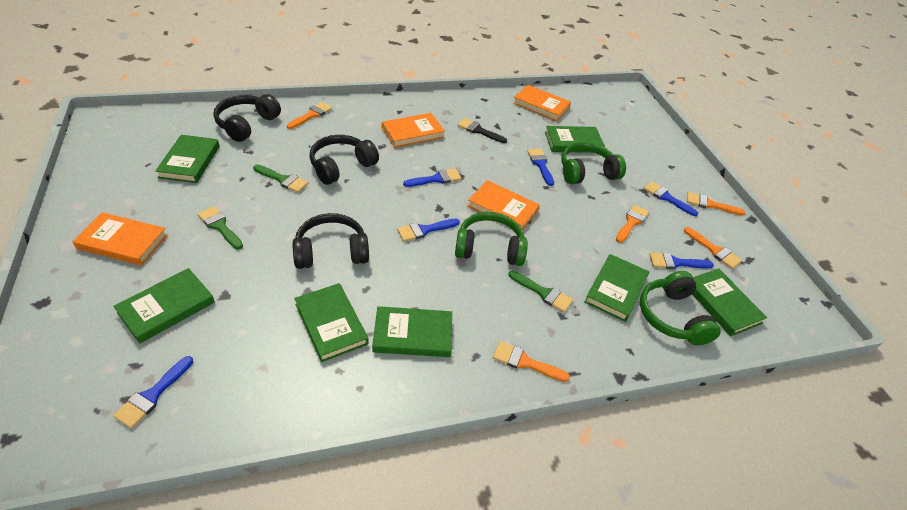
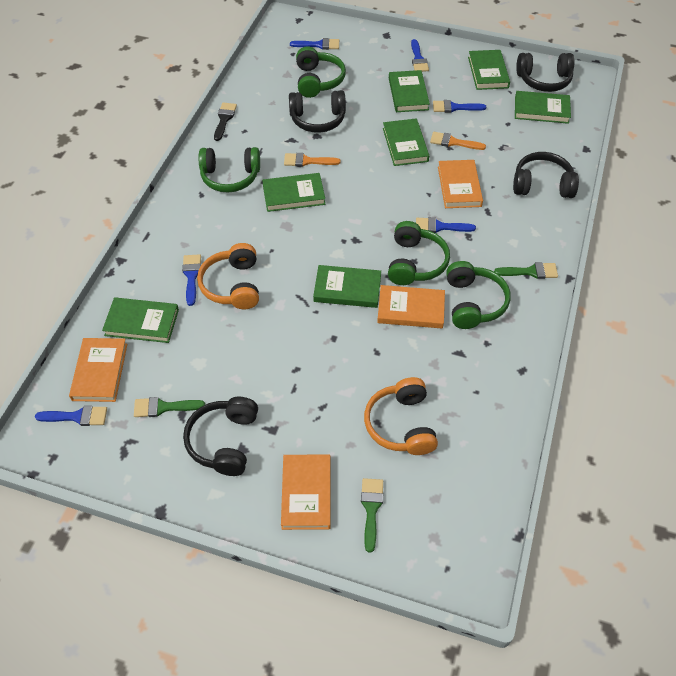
black headphones: 3 -> 4
green headphones: 3 -> 4
orange brush: 5 -> 2
orange headphones: 0 -> 2

